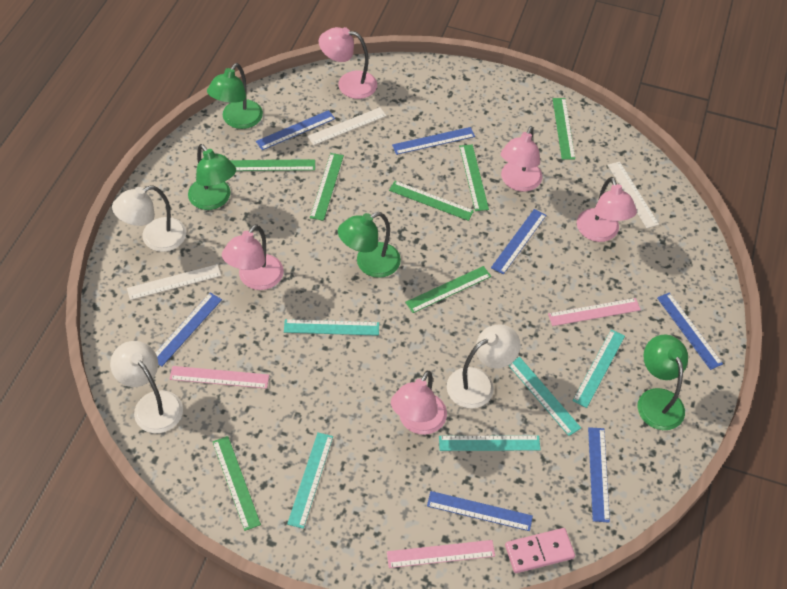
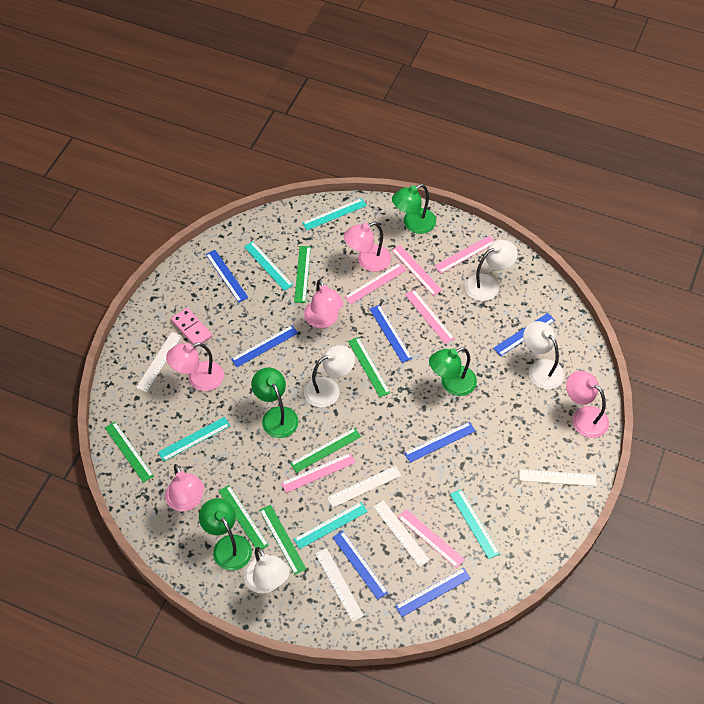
green ruler: 7 -> 6
pink ruler: 3 -> 6
white lamp: 3 -> 4
white ruler: 3 -> 5

